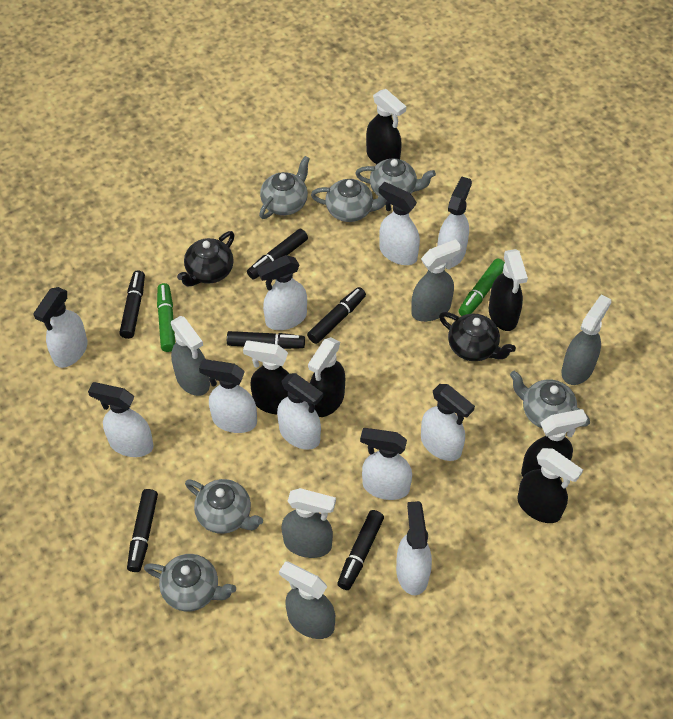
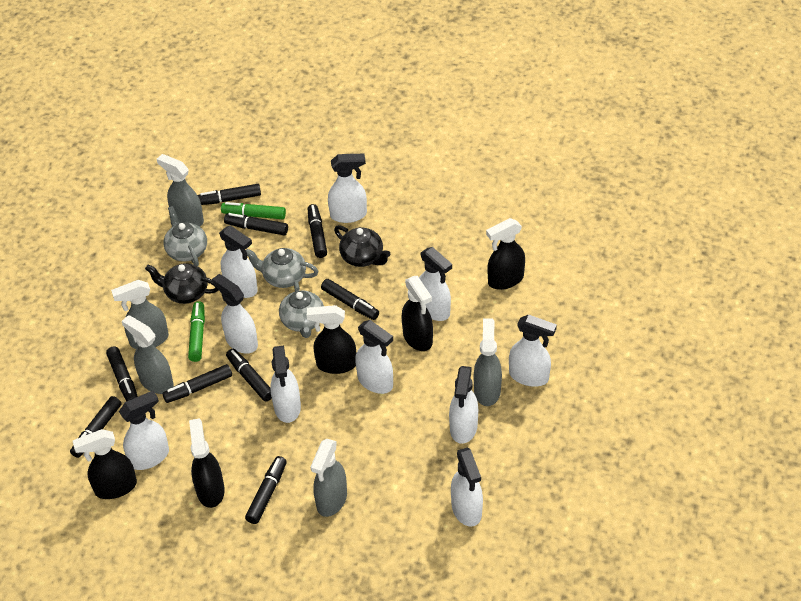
black marker: 6 -> 9
black spray bottle: 6 -> 5
grey teapot: 6 -> 3

